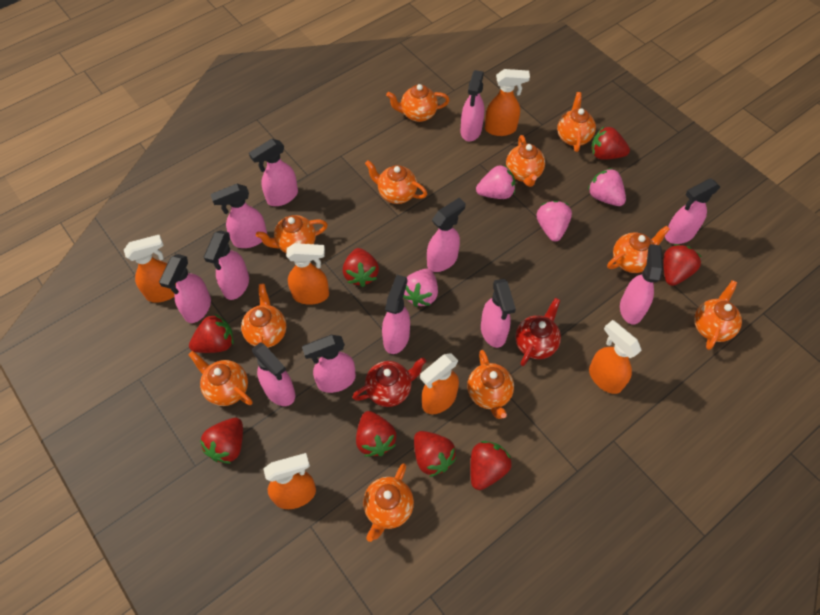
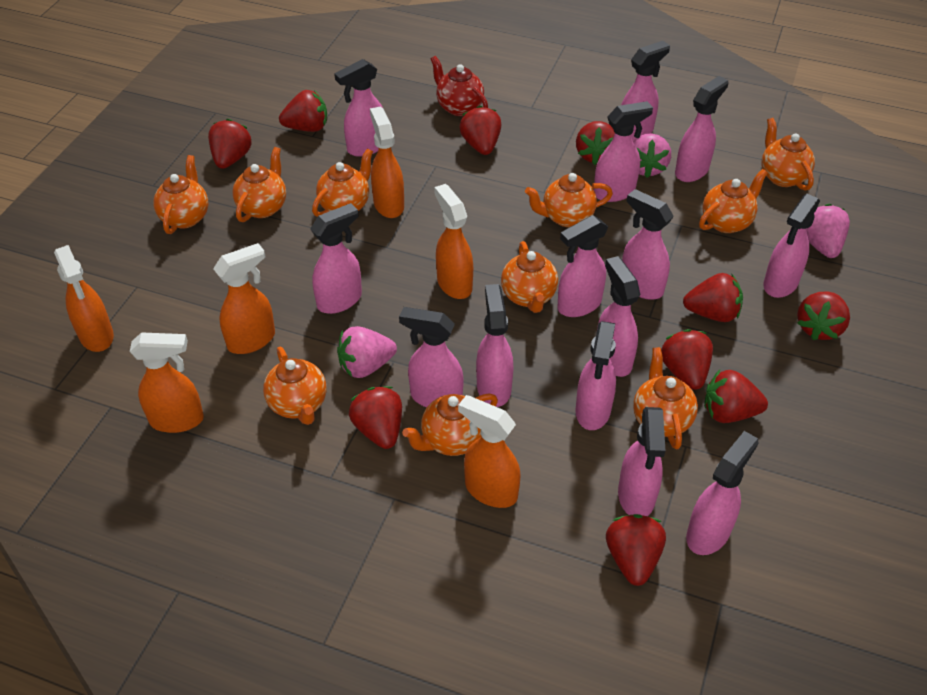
orange teapot: 11 -> 10
pink spray bottle: 12 -> 14
pink strawberry: 4 -> 3
red strawberry: 8 -> 10
red teapot: 2 -> 1

